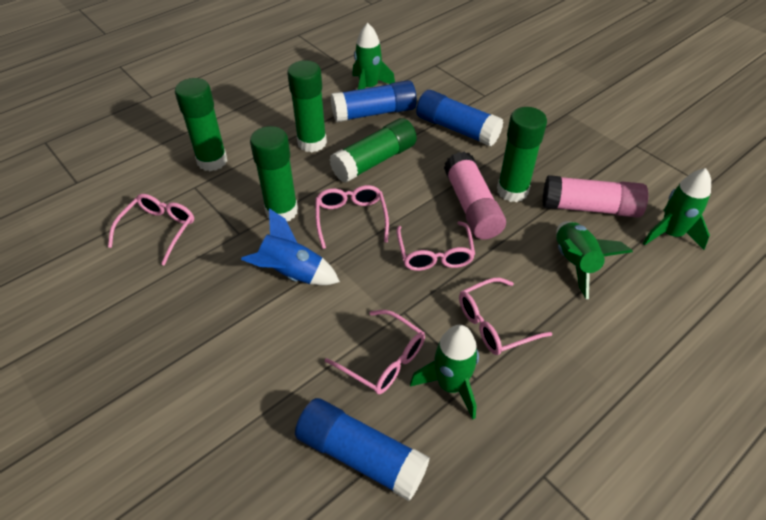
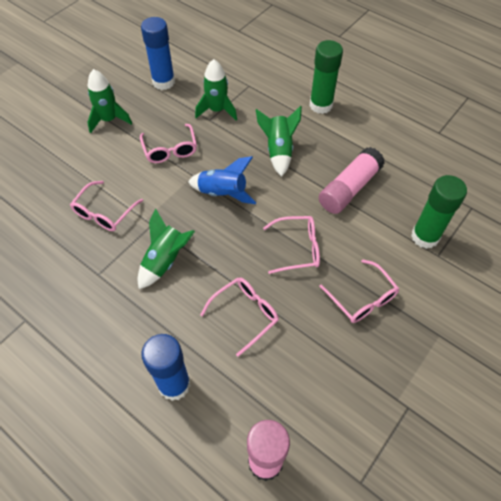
blue glue stick: 3 -> 2
green glue stick: 5 -> 2

